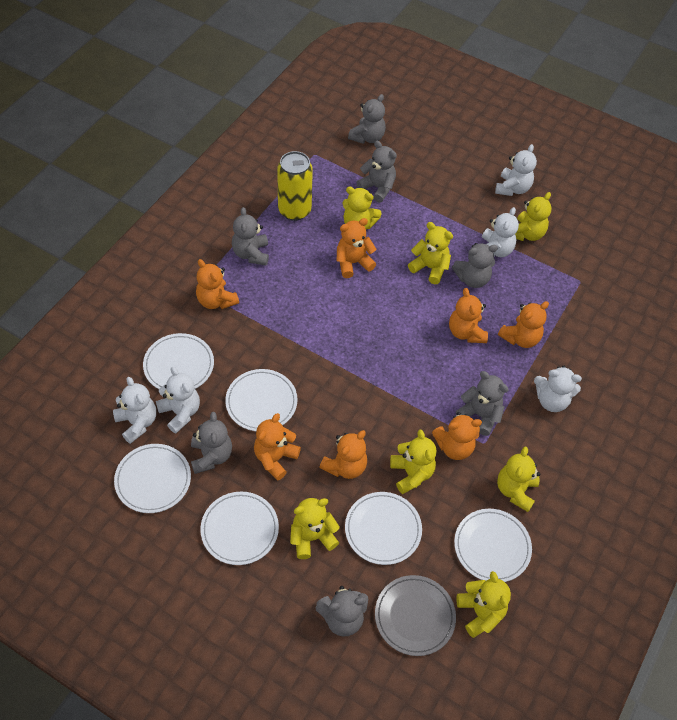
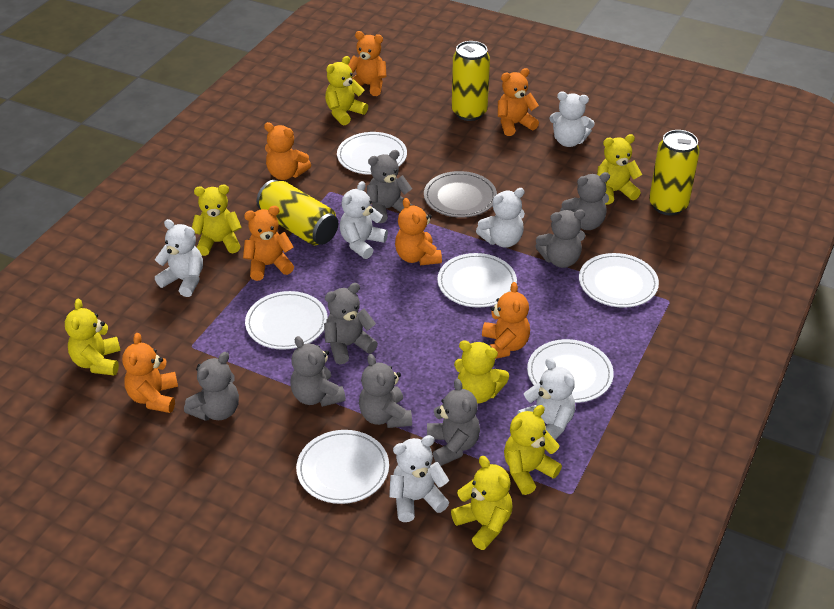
grey teddy bear: 7 -> 8
white teddy bear: 5 -> 6
yellow can: 1 -> 3

